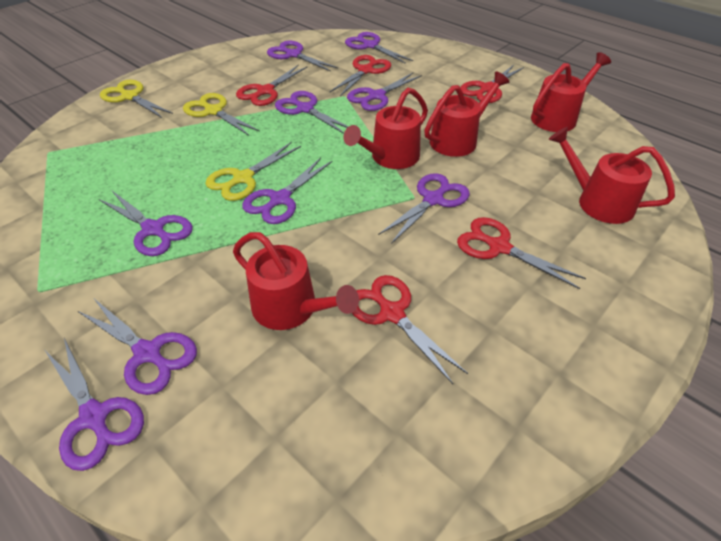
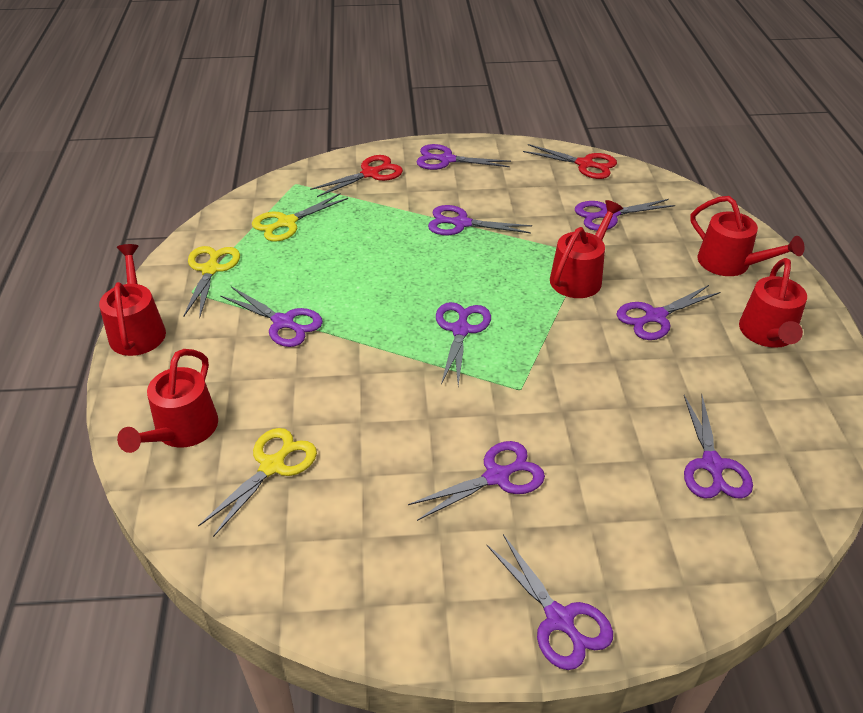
red scissors: 5 -> 2

